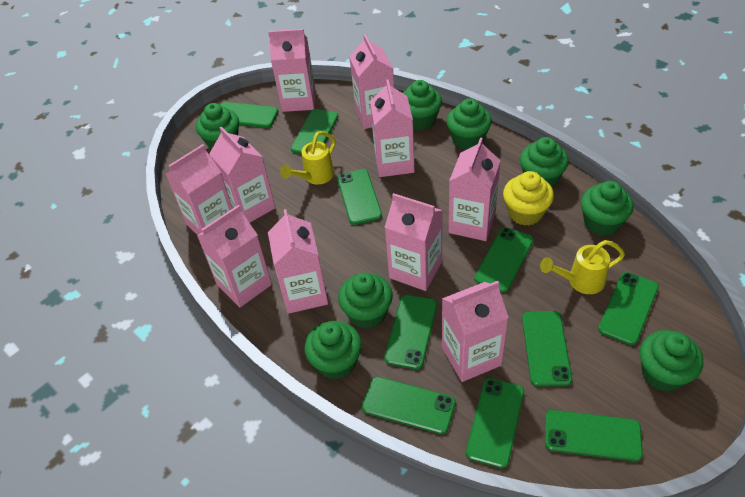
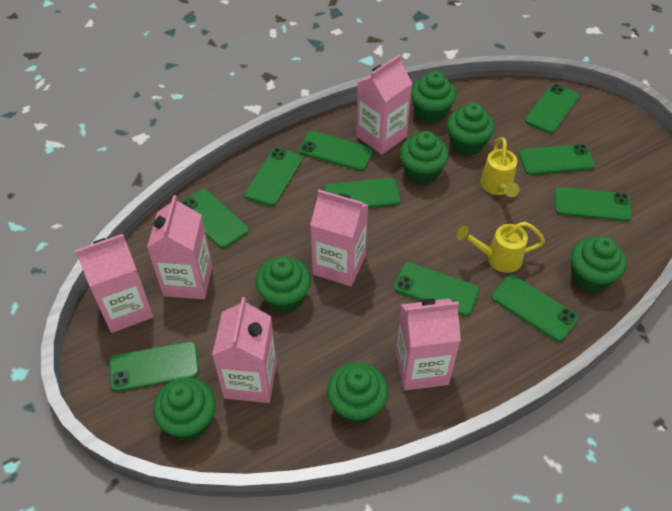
green cupcake: 8 -> 7
pink carton: 10 -> 6
yellow cupcake: 1 -> 0

